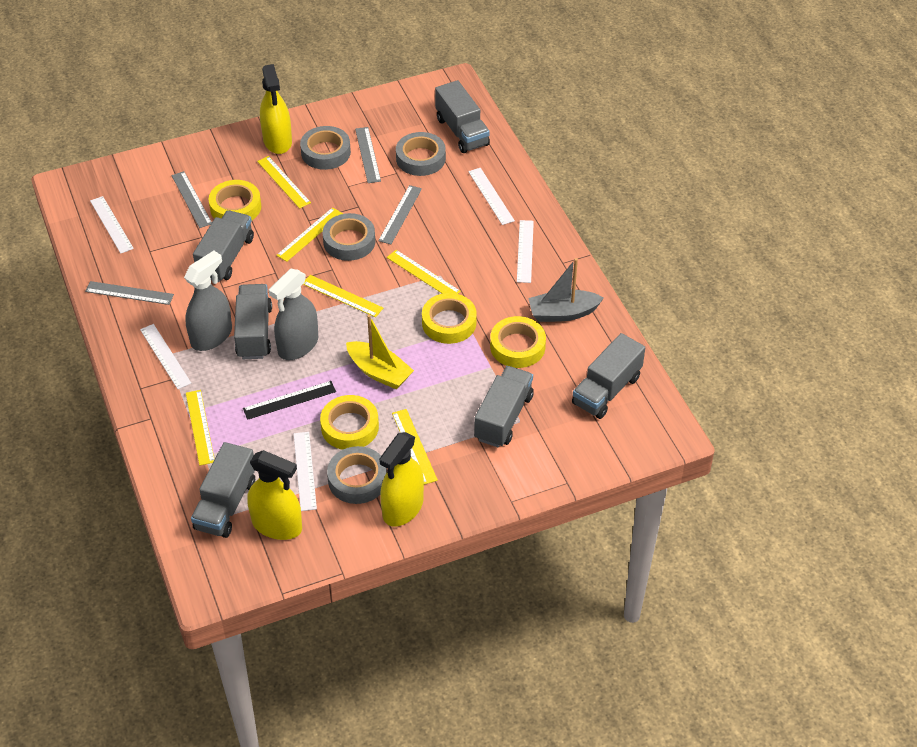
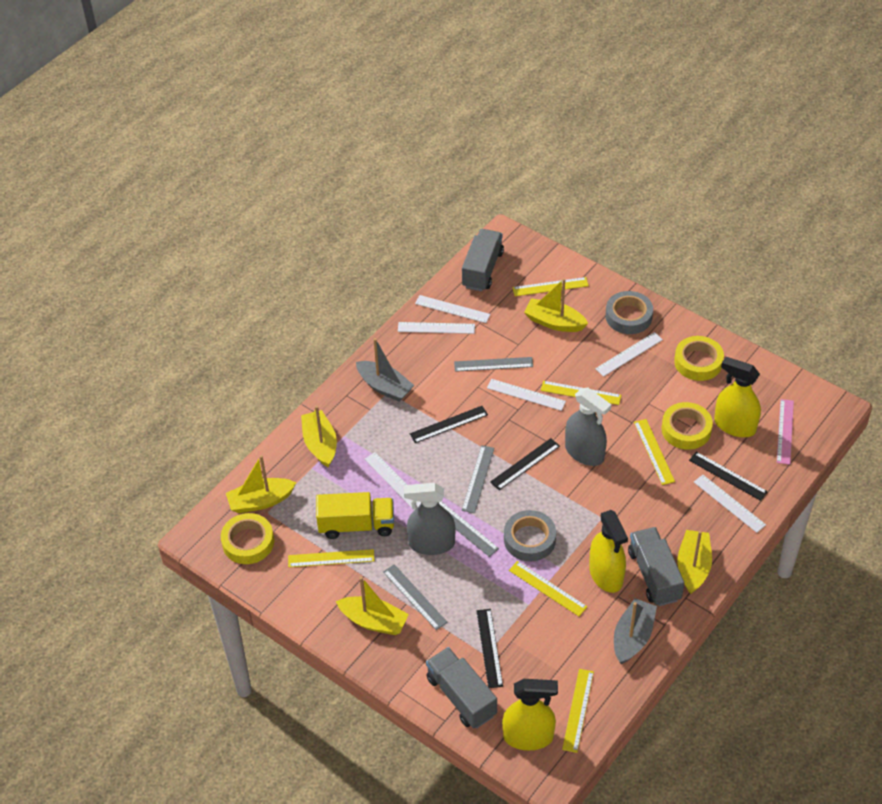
black ruler: 1 -> 4
grey boat: 1 -> 2
grey tape: 4 -> 2
grey truck: 6 -> 3
pink ruler: 0 -> 1
white ruler: 5 -> 6
yellow boat: 1 -> 5
yellow tape: 4 -> 3
yellow truck: 0 -> 1

